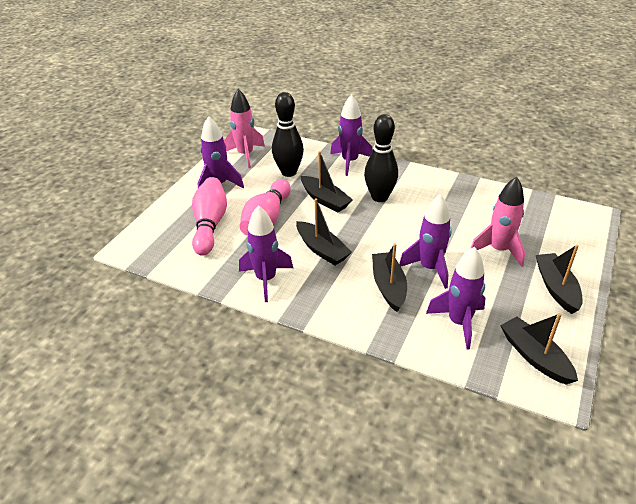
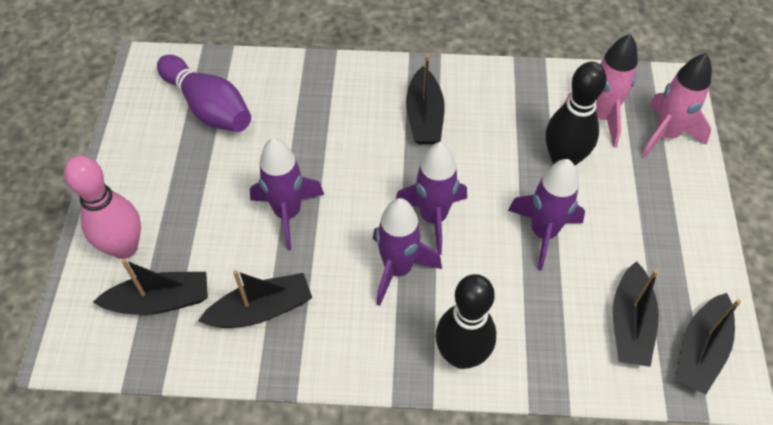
pink bowling pin: 2 -> 1
purple bowling pin: 0 -> 1
purple rocket: 5 -> 4

